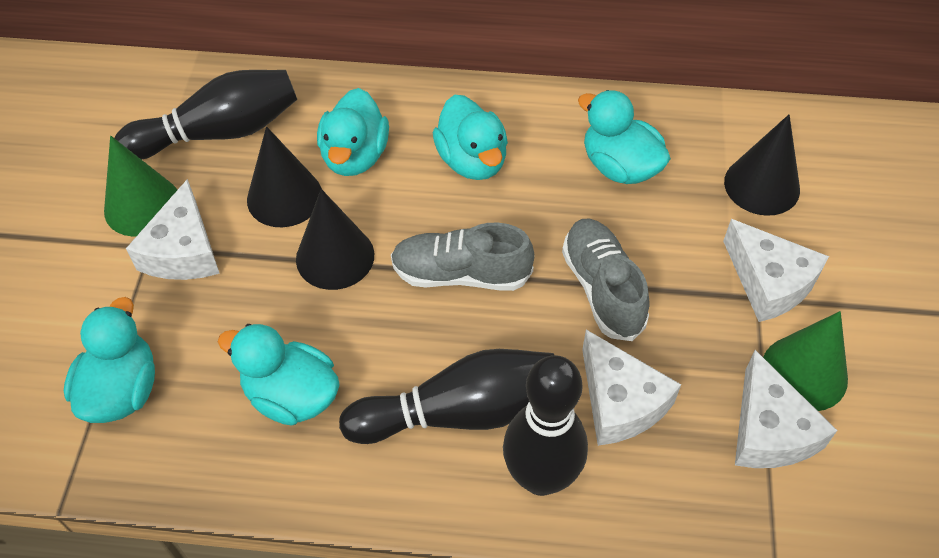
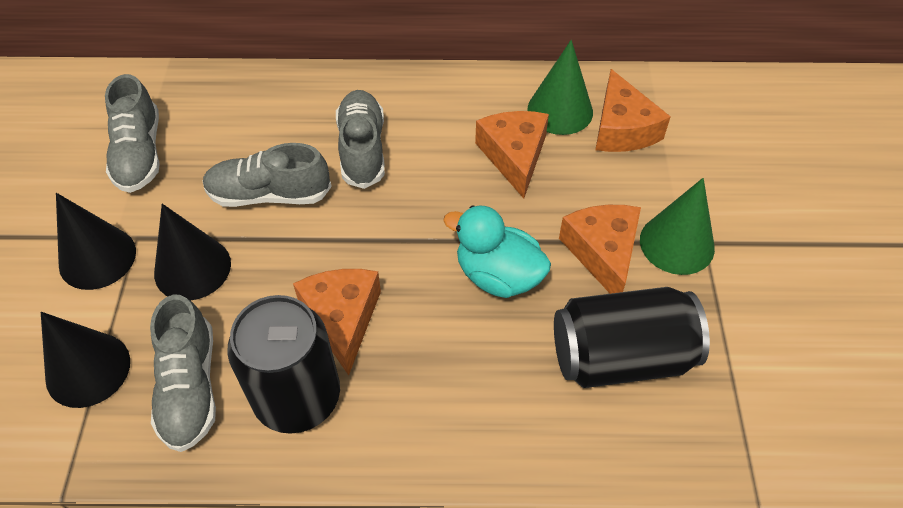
black bowling pin: 3 -> 0
black can: 0 -> 2
grey shoe: 2 -> 4
orange cheese: 0 -> 4
turquoise duck: 5 -> 1
white cheese: 4 -> 0

